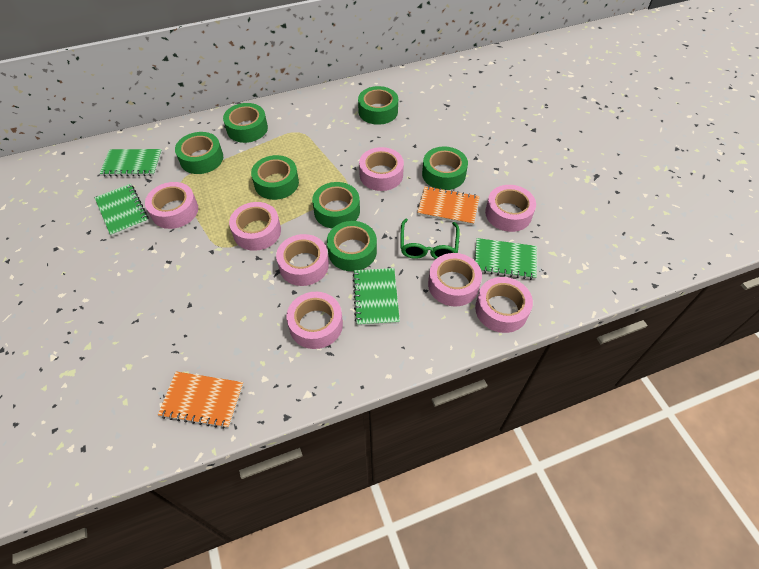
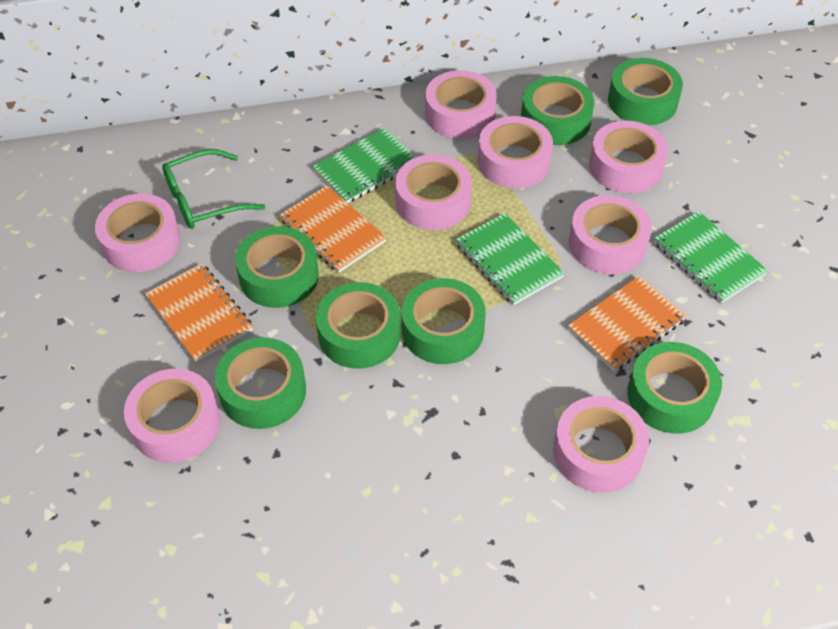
green notebook: 4 -> 3
orange notebook: 2 -> 3

